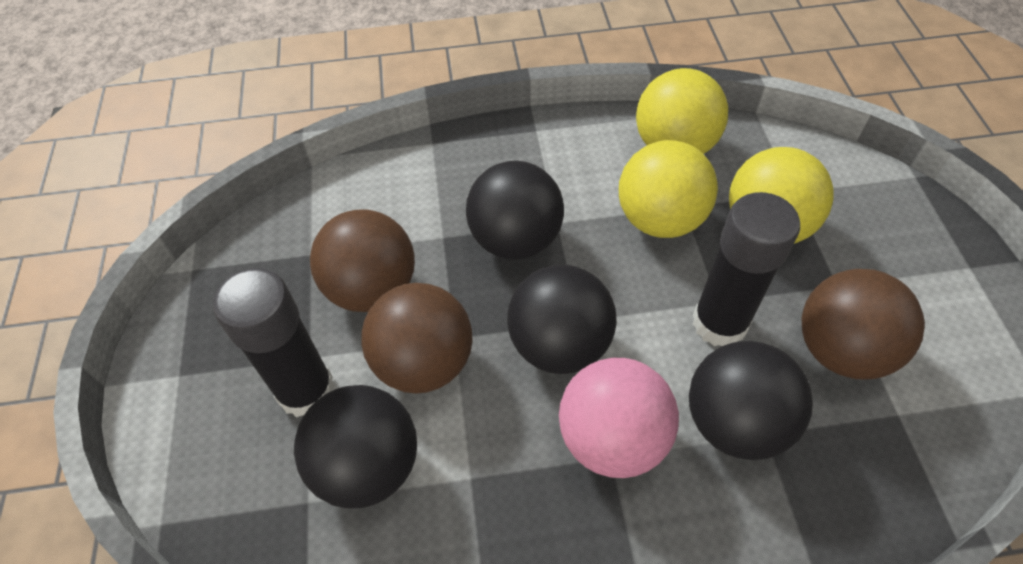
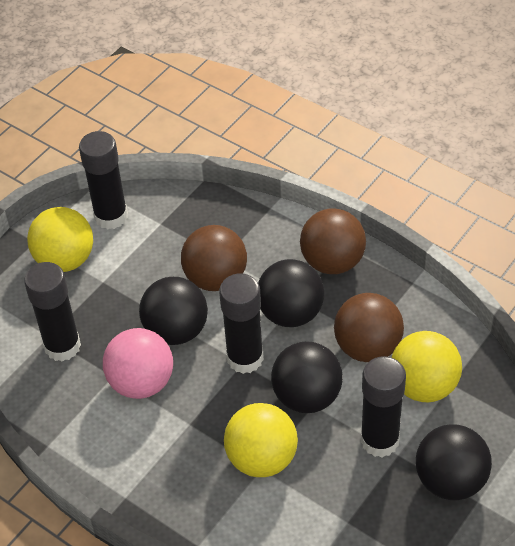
black glue stick: 2 -> 4

